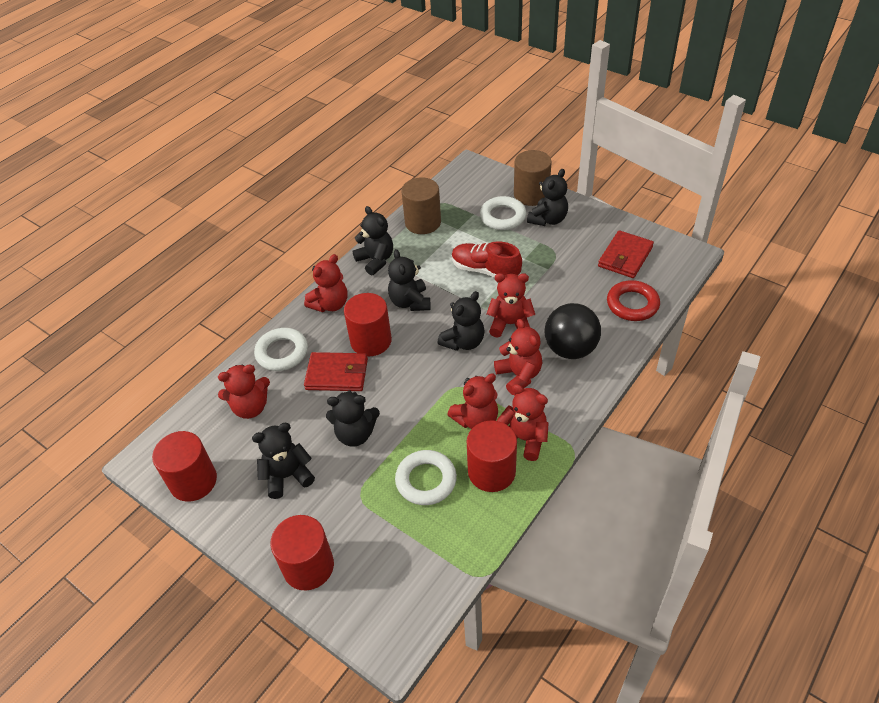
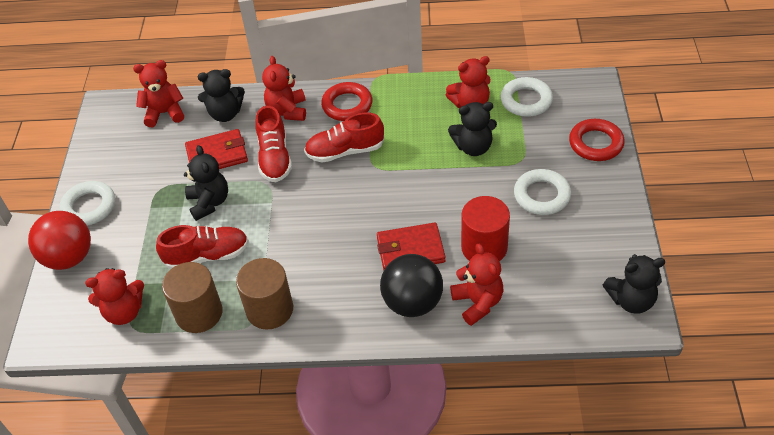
black teddy bear: 6 -> 4
red ball: 0 -> 1
red cylinder: 4 -> 1
red ring: 1 -> 2
red shoe: 1 -> 3
red teddy bear: 6 -> 5

